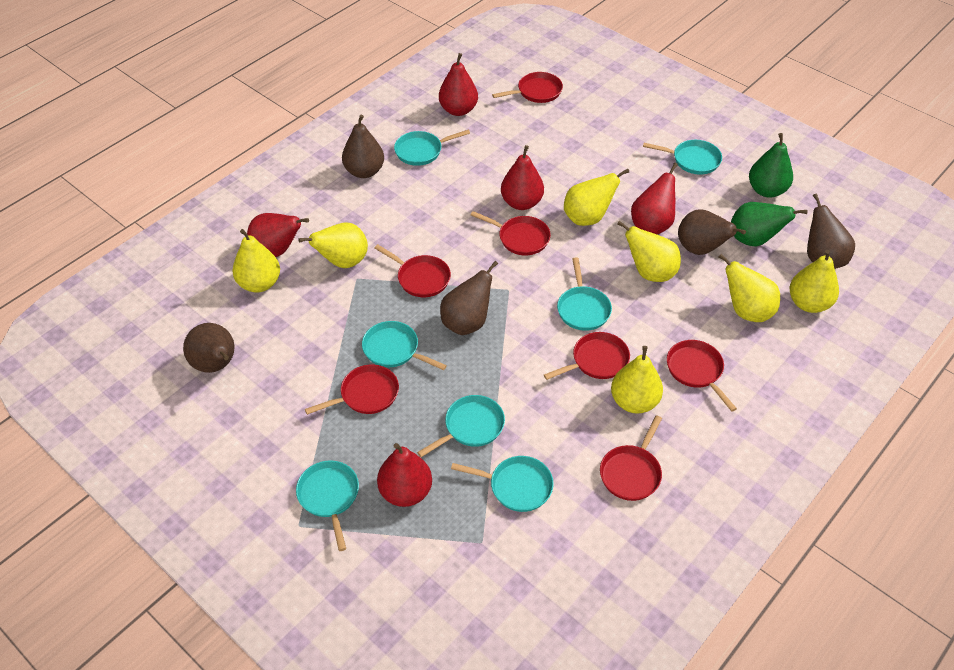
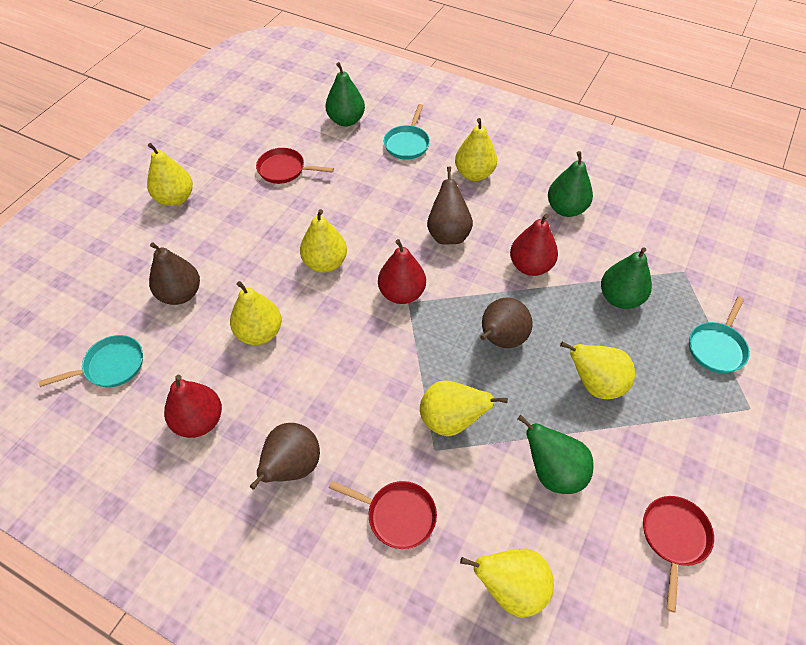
brown pear: 5 -> 4
green pear: 2 -> 4
red pan: 7 -> 3
red pear: 5 -> 3
turquoise pan: 7 -> 3

